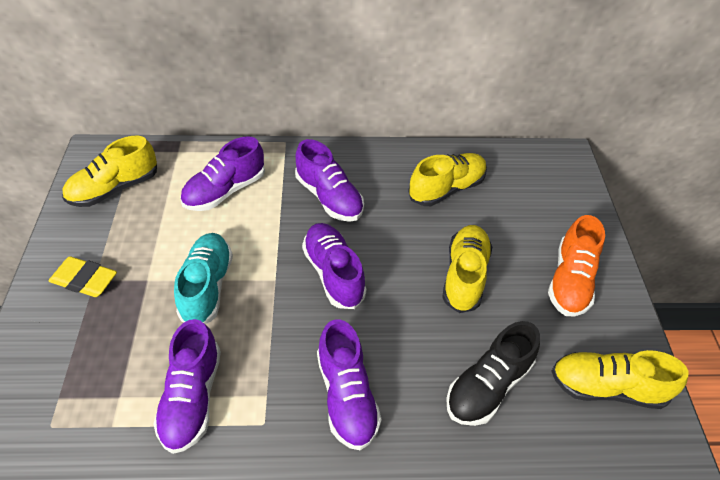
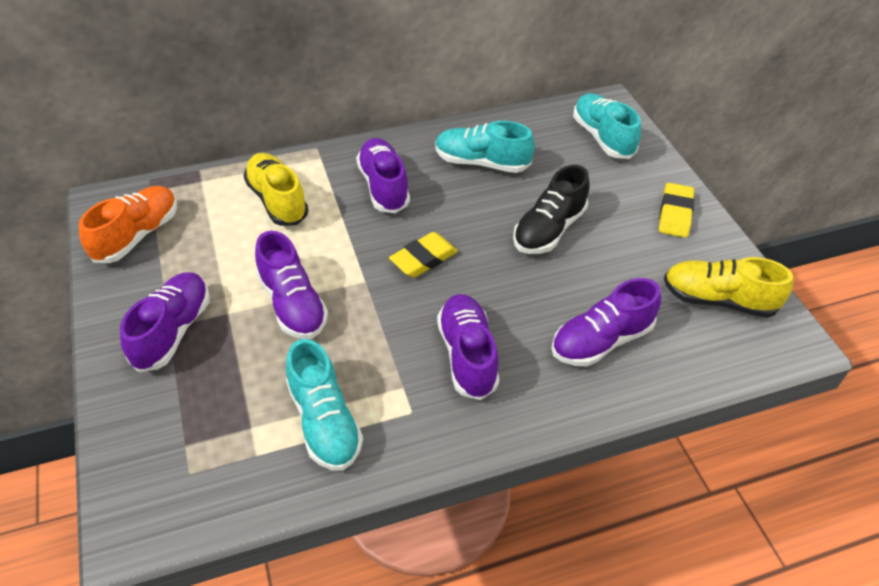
turquoise shoe: 1 -> 3
yellow eraser: 1 -> 2
yellow shoe: 4 -> 2

